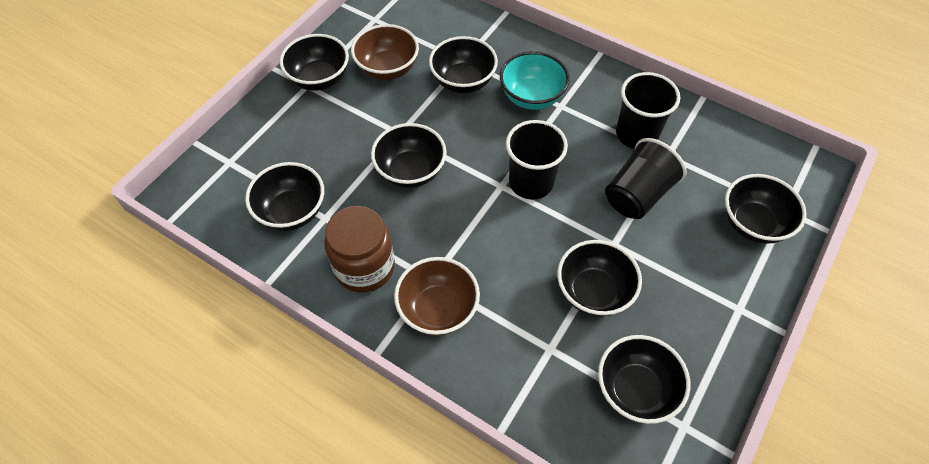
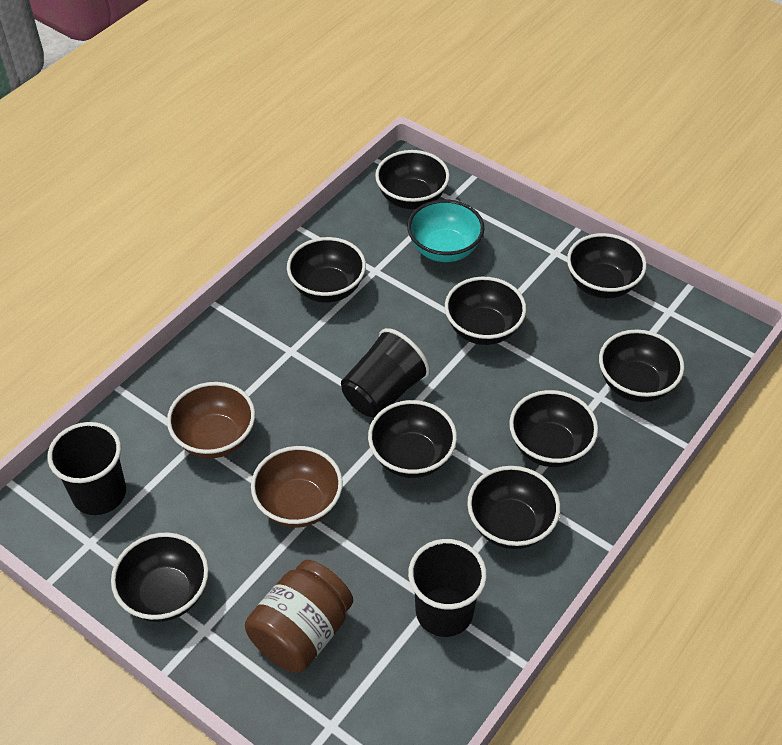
black bowl: 7 -> 9

